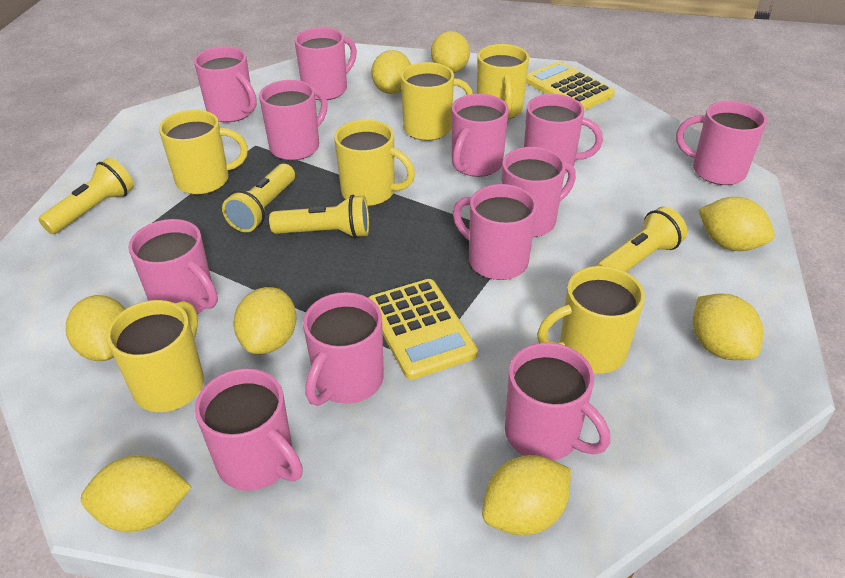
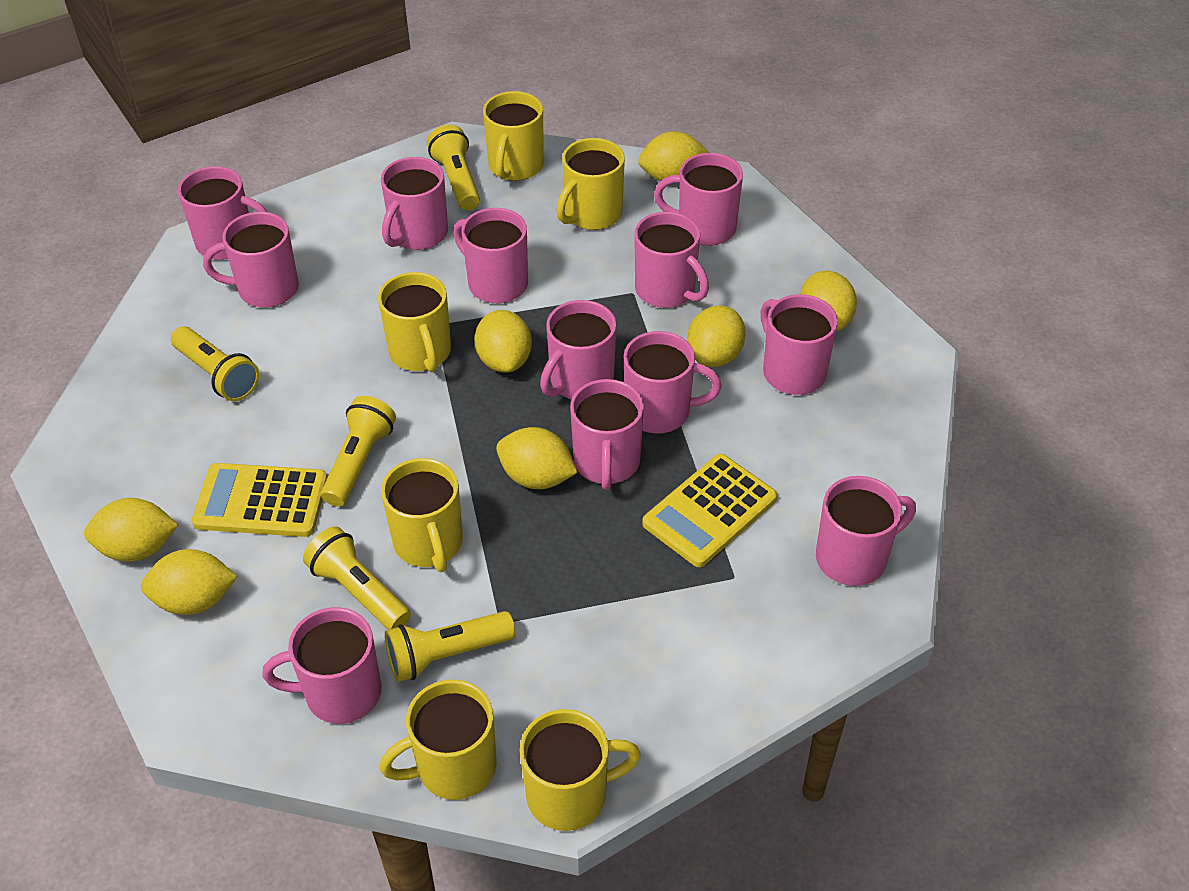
yellow flashlight: 4 -> 5
yellow lemon: 8 -> 7

